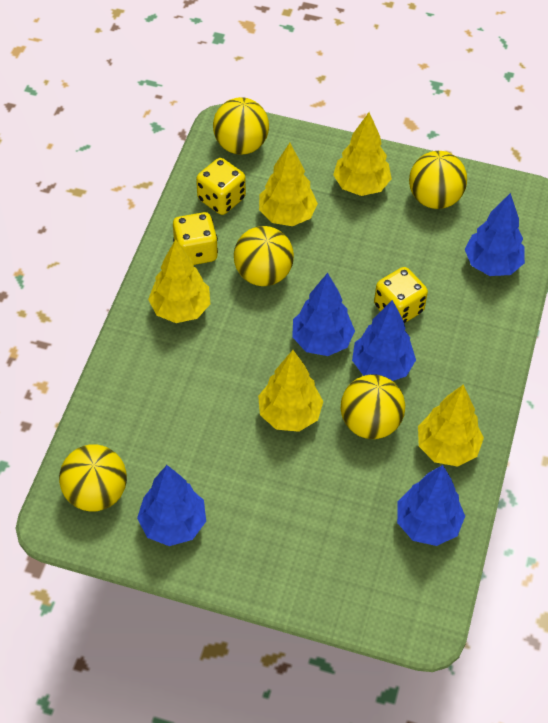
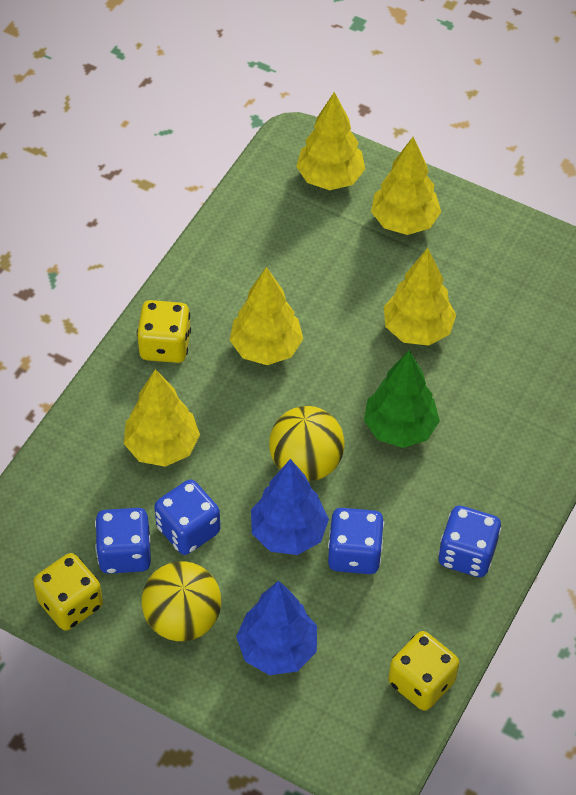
blue dice: 0 -> 4
blue tree: 5 -> 2
green tree: 0 -> 1
yellow ball: 5 -> 2

